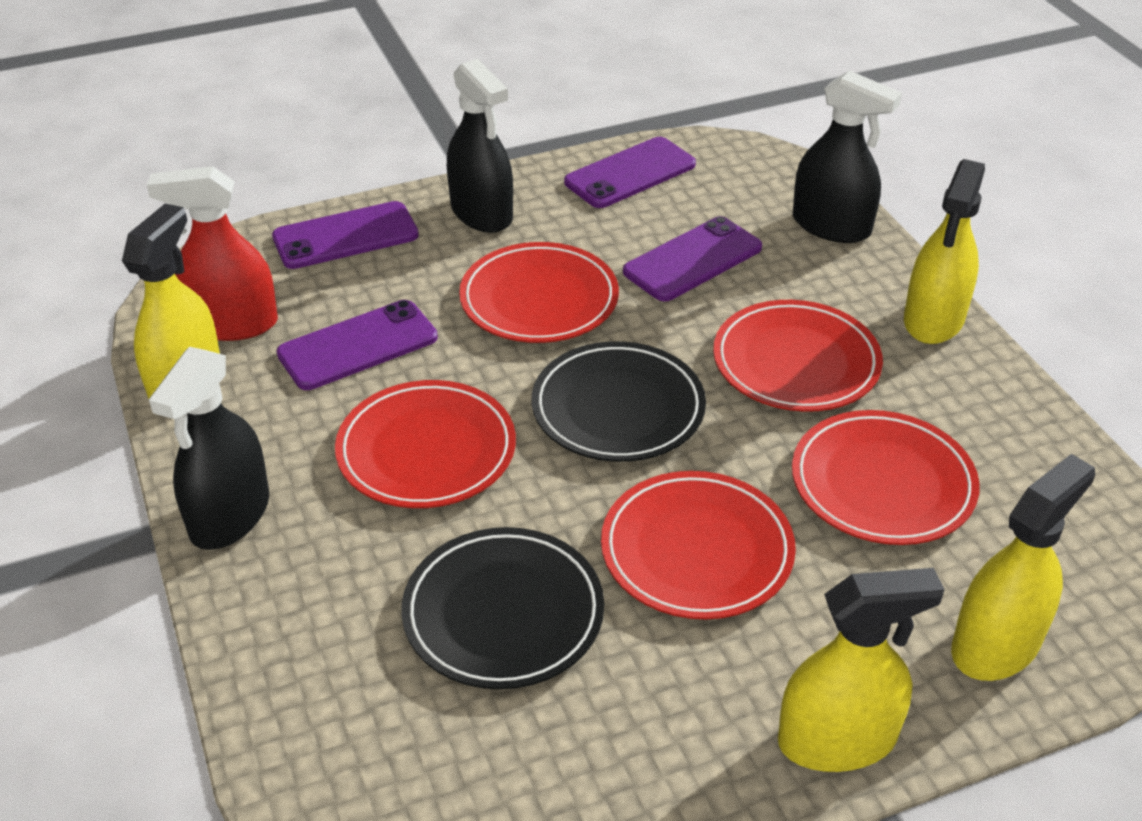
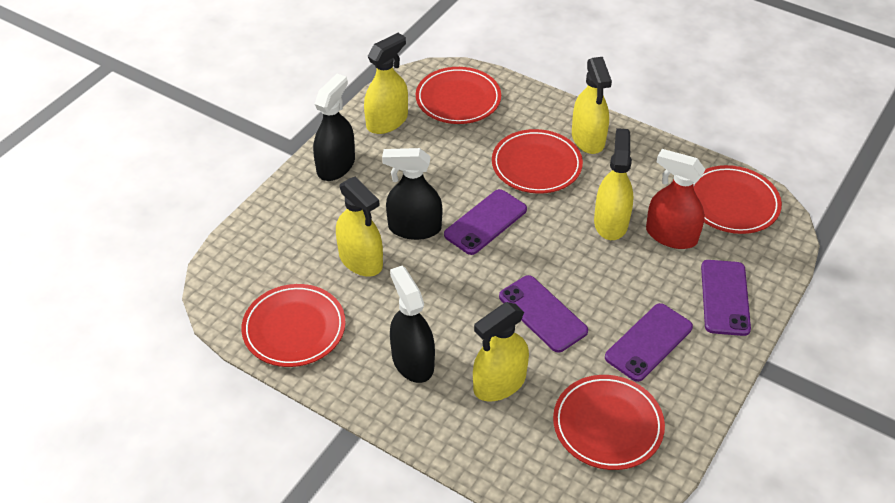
black plate: 2 -> 0
yellow spray bottle: 4 -> 5

